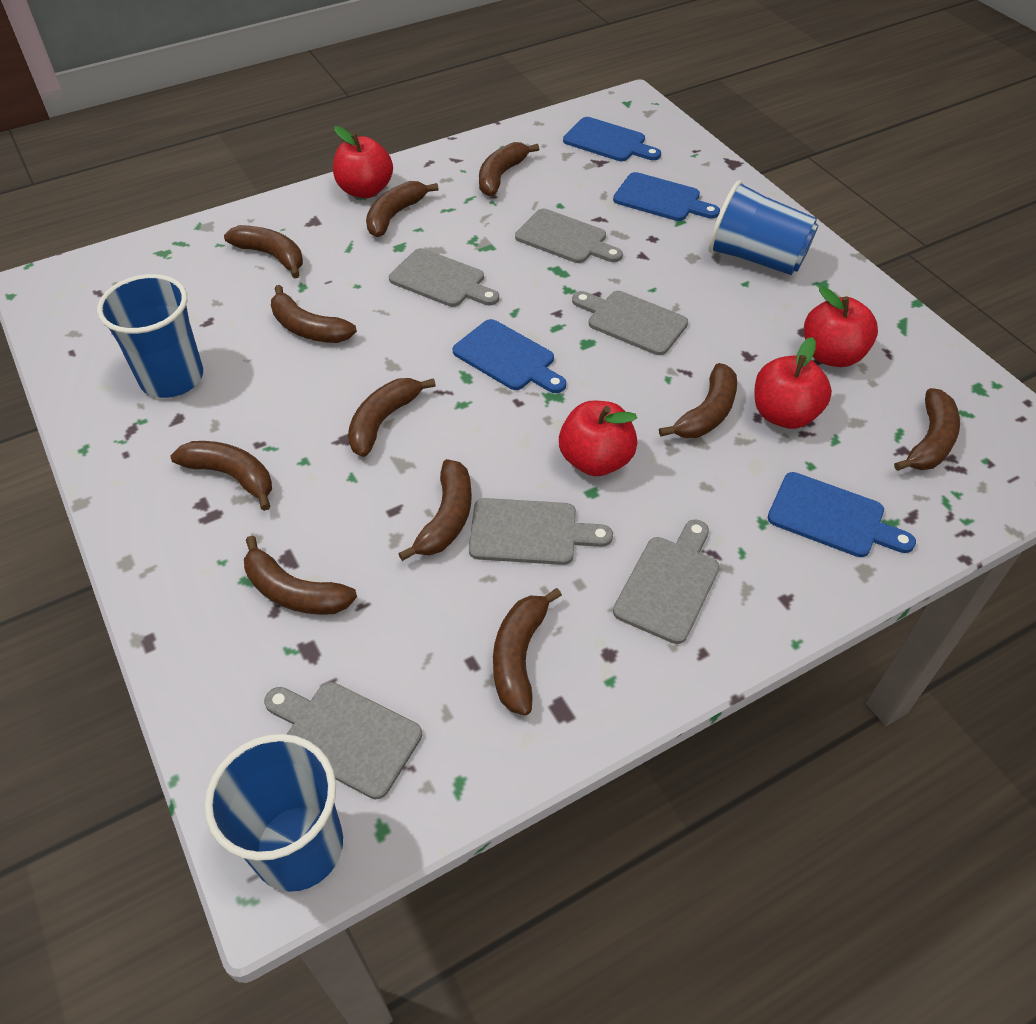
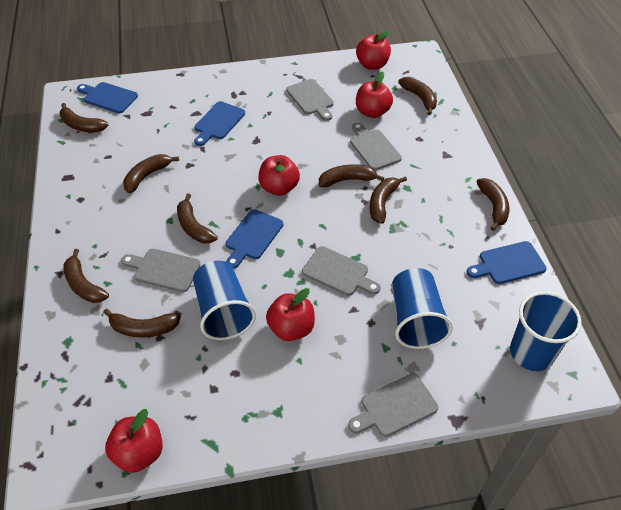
brown banana: 11 -> 9
grey cutting board: 6 -> 5
red apple: 4 -> 5

